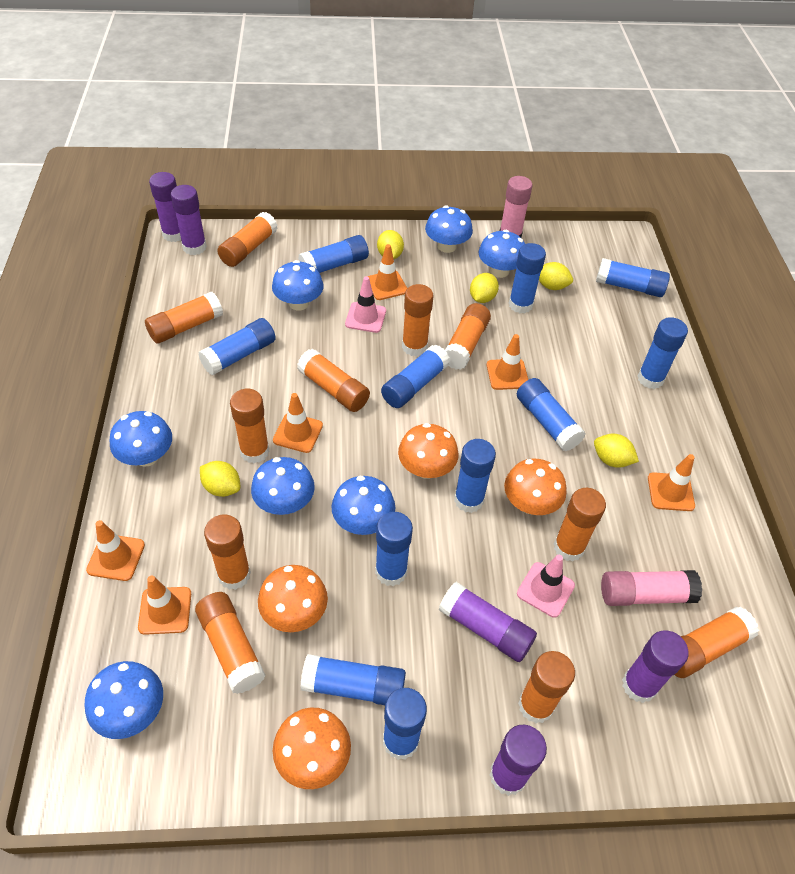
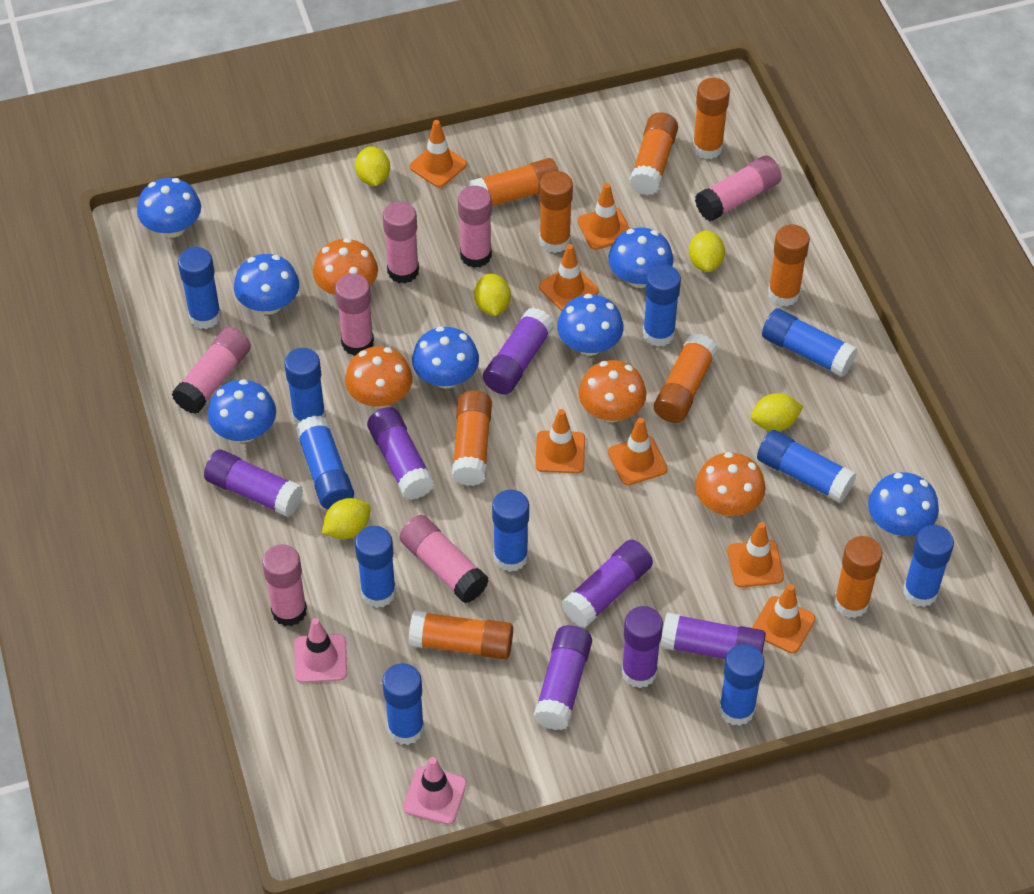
orange glue stick: 11 -> 9
orange traffic cone: 6 -> 7
pink glue stick: 2 -> 7
purple glue stick: 5 -> 7

